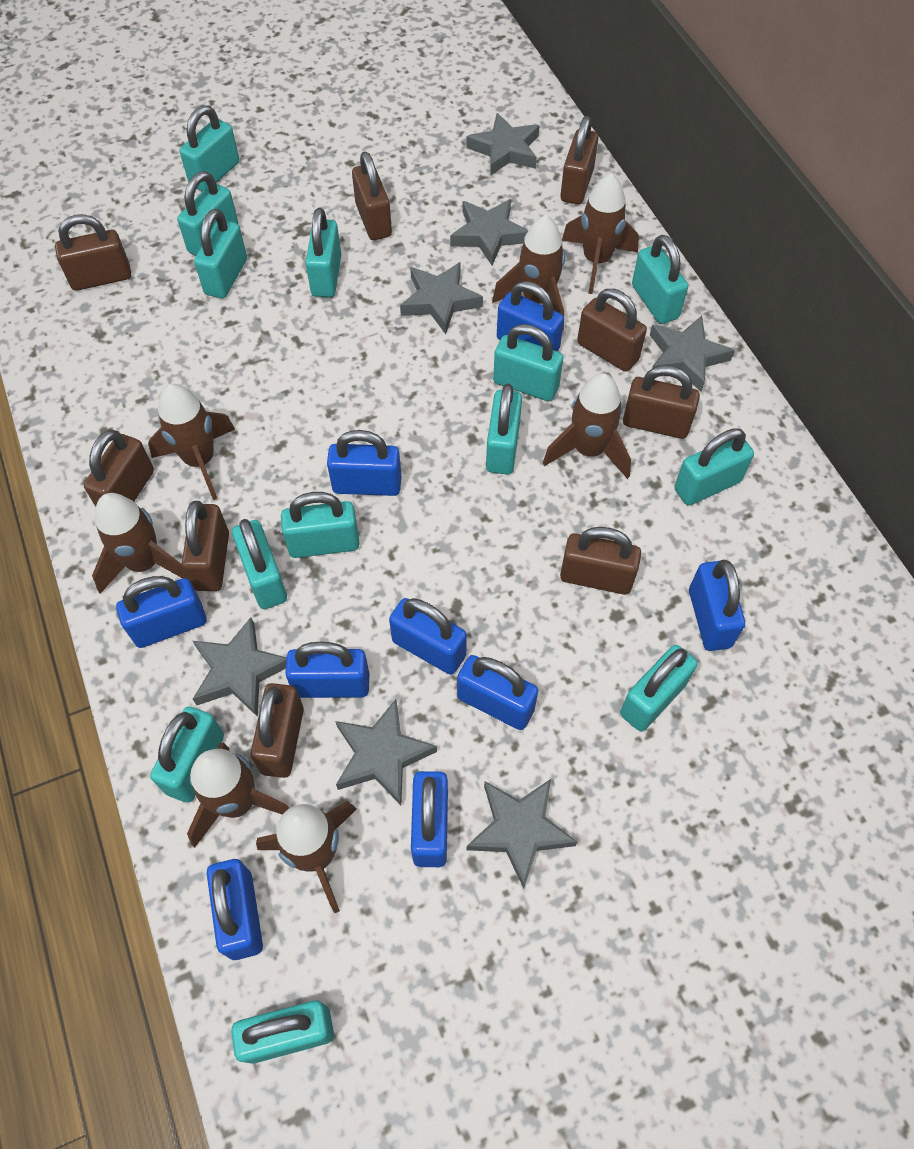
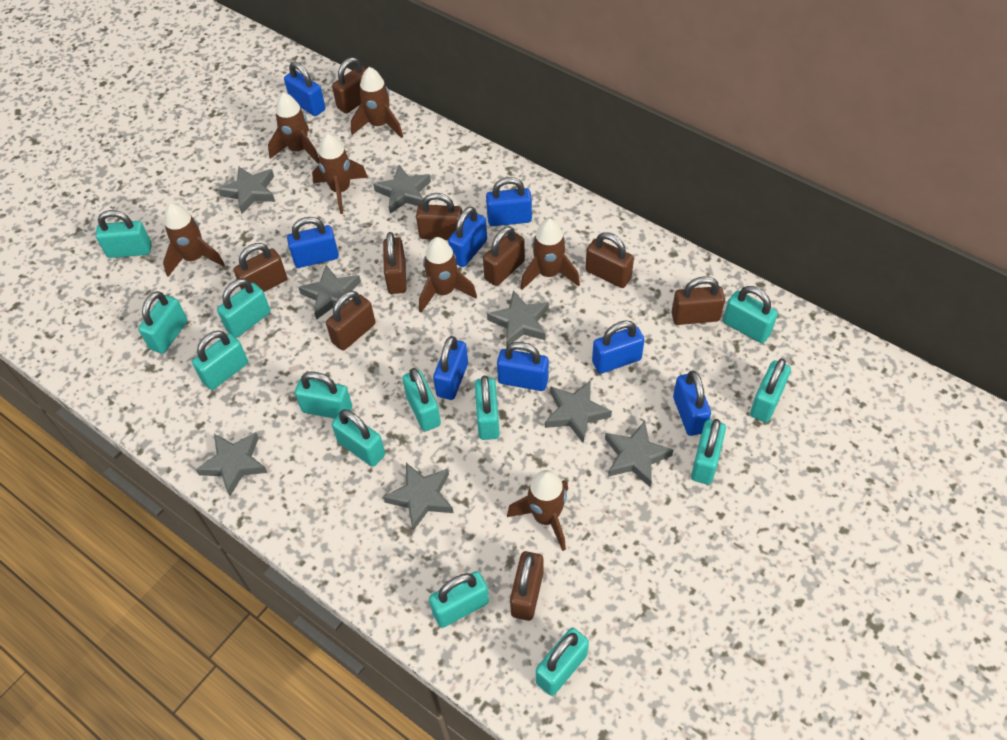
blue padlock: 9 -> 8
grey star: 7 -> 8

